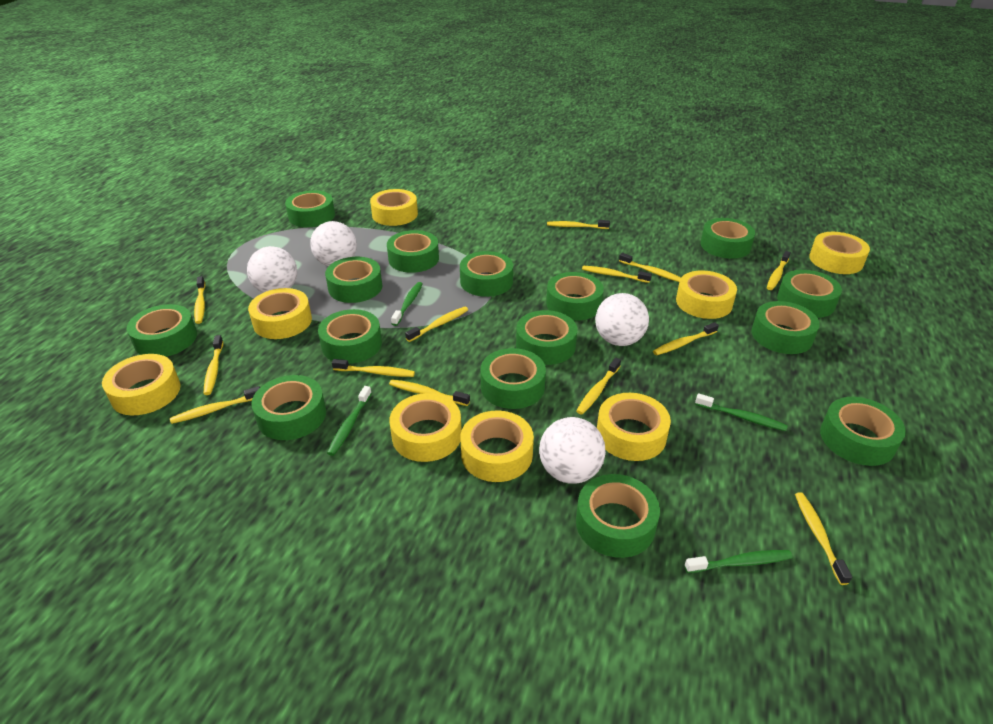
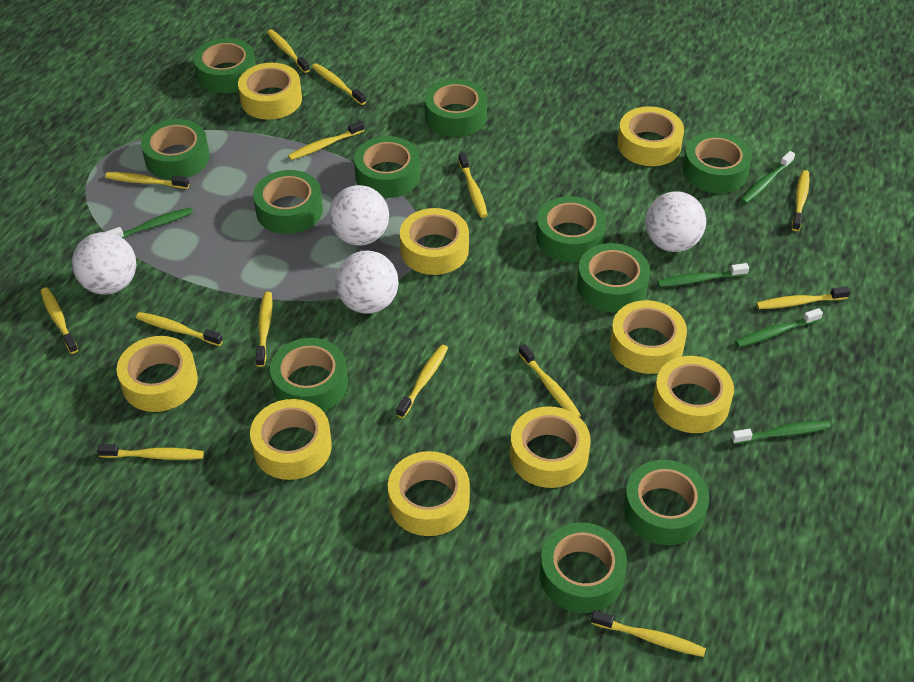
green tape: 15 -> 11
green toothbrush: 4 -> 5
yellow tape: 8 -> 9
yellow toothbrush: 13 -> 14

